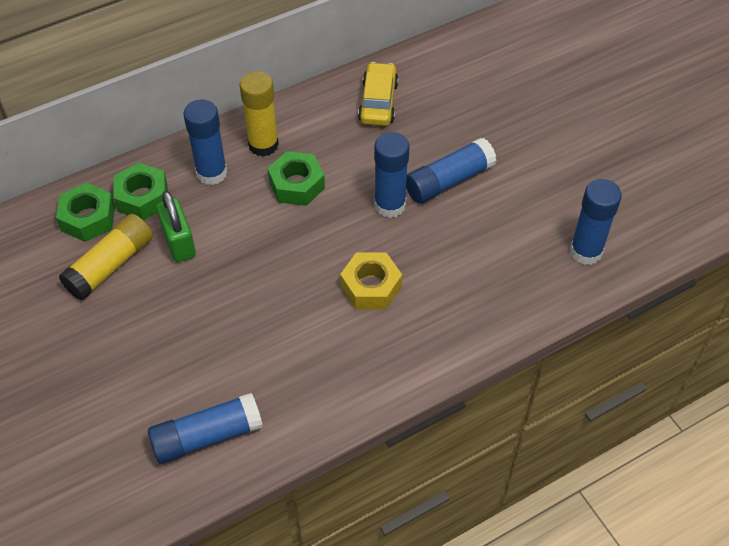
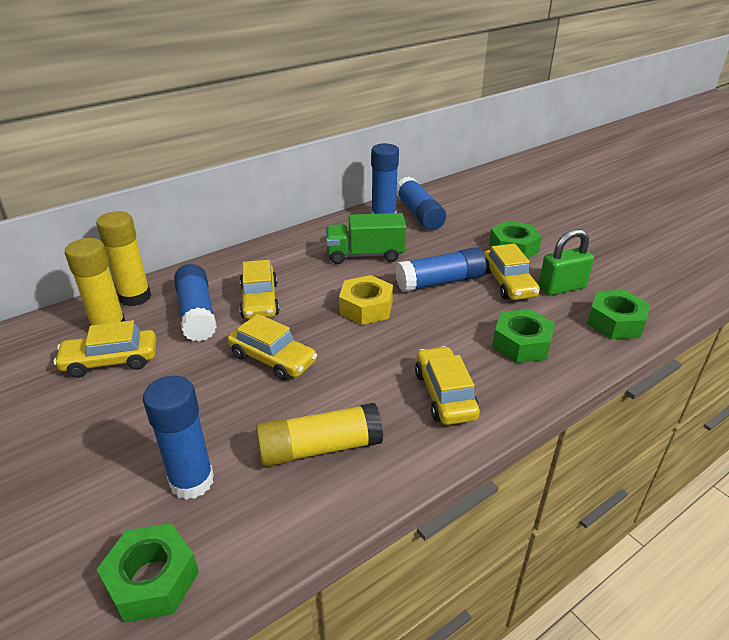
green nut: 3 -> 4
green truck: 0 -> 1
yellow car: 1 -> 5
yellow glue stick: 2 -> 3

